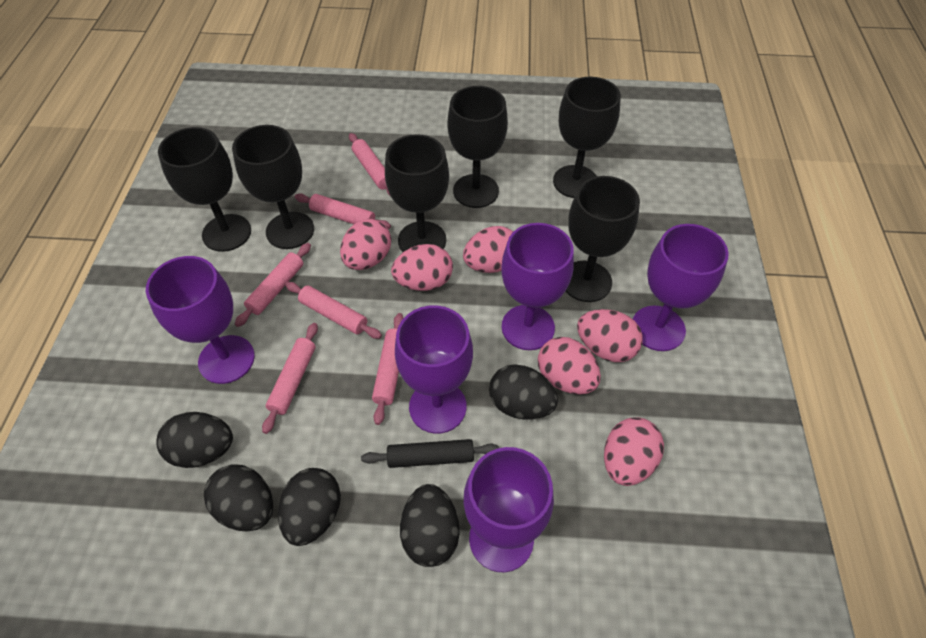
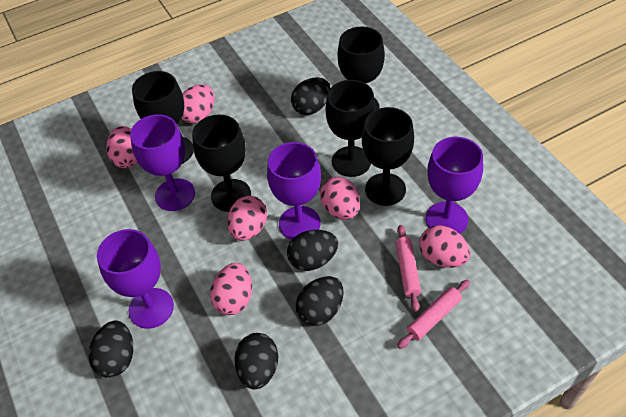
black goblet: 6 -> 5
black rolling pin: 1 -> 0
pink rolling pin: 6 -> 2
purple goblet: 5 -> 4

